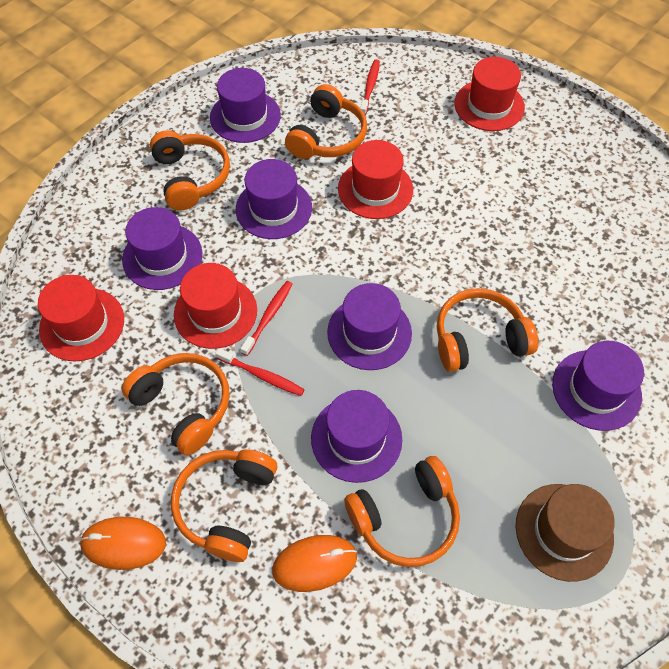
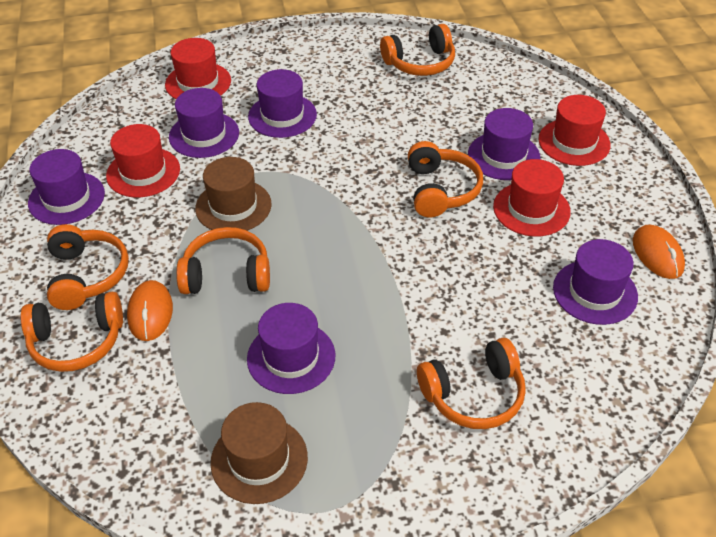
brown hat: 1 -> 2
red toothbrush: 3 -> 0

